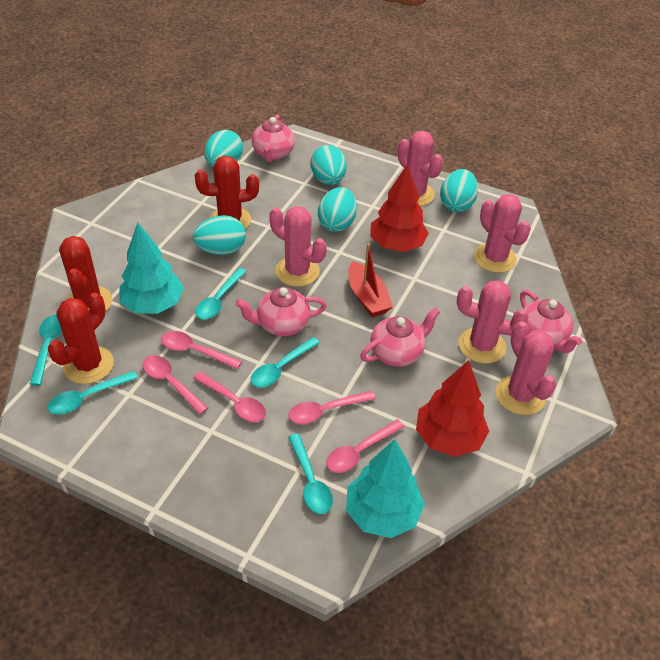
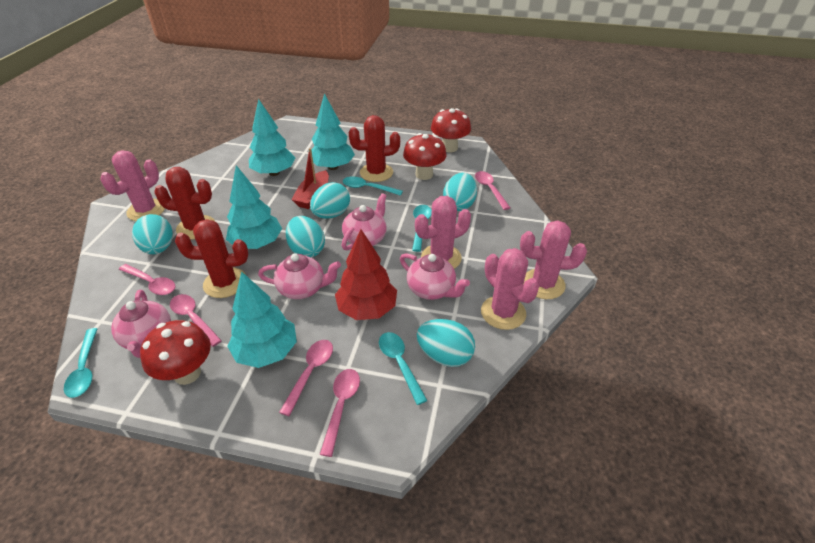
pink cactus: 5 -> 4
red mushroom: 0 -> 3
red tree: 2 -> 1
turquoise spoon: 5 -> 4
turquoise tree: 2 -> 4

